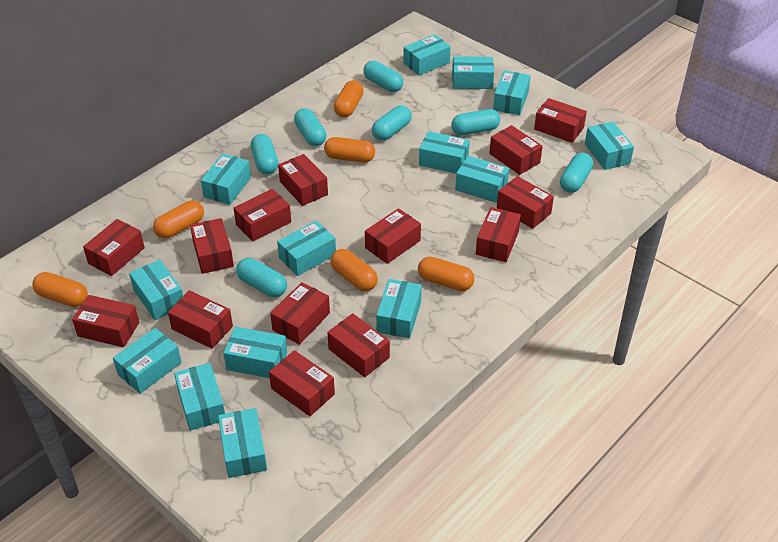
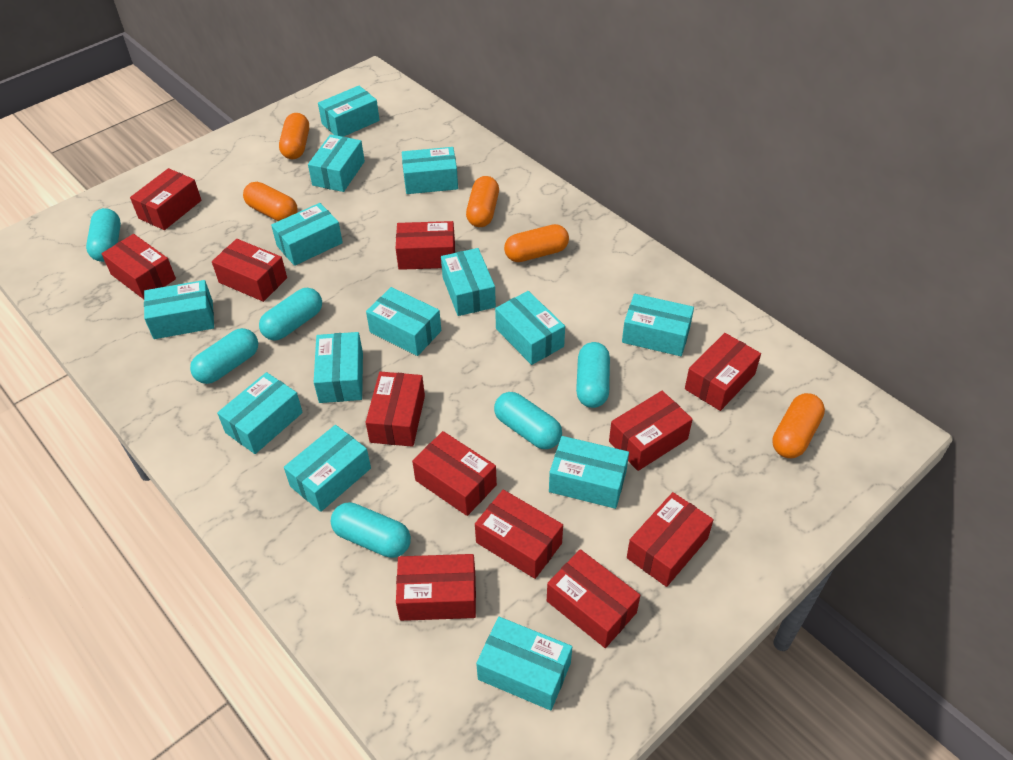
orange capsule: 6 -> 5
red box: 14 -> 12
turquoise capsule: 7 -> 6

